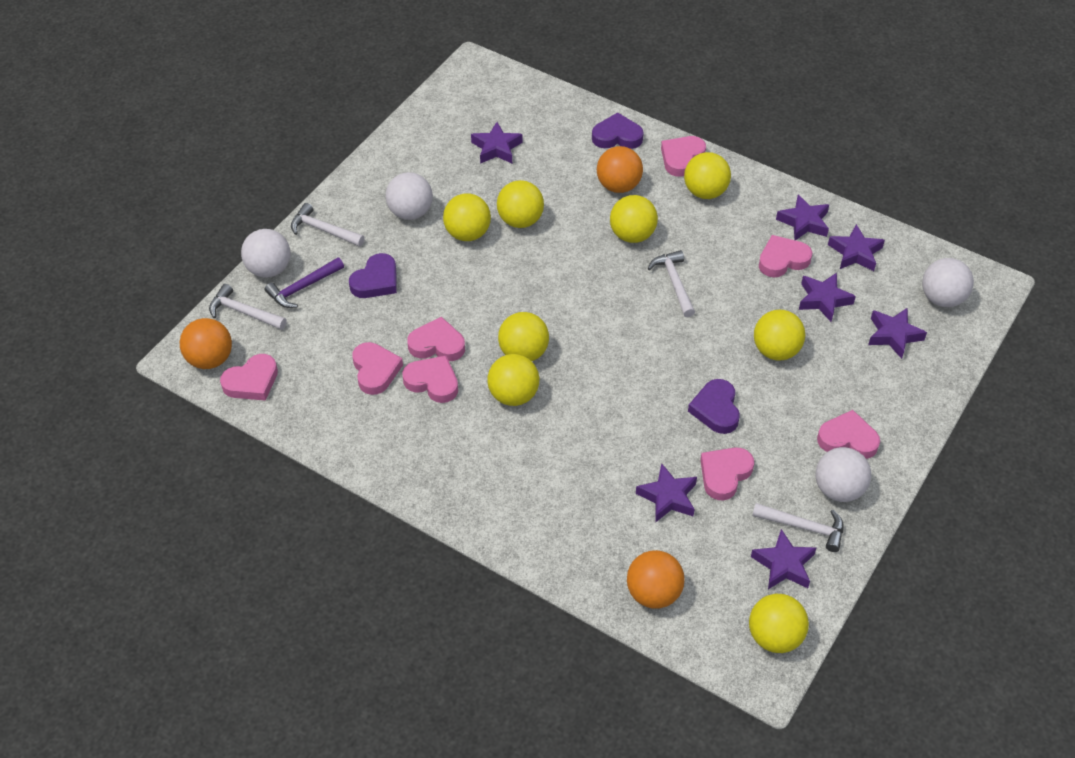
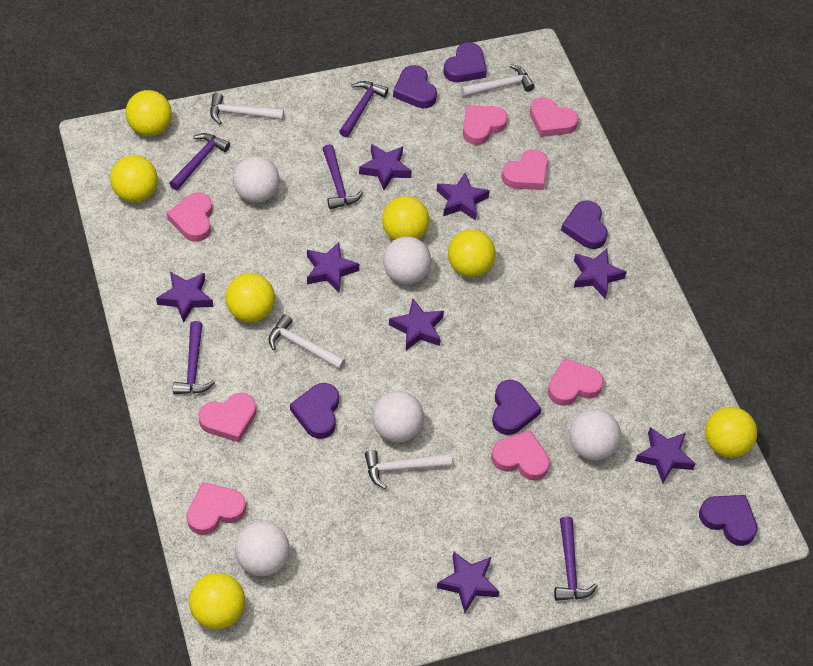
orange ball: 3 -> 0
purple hammer: 1 -> 5
purple heart: 3 -> 6
purple star: 7 -> 8
white ball: 4 -> 5
yellow ball: 8 -> 7

